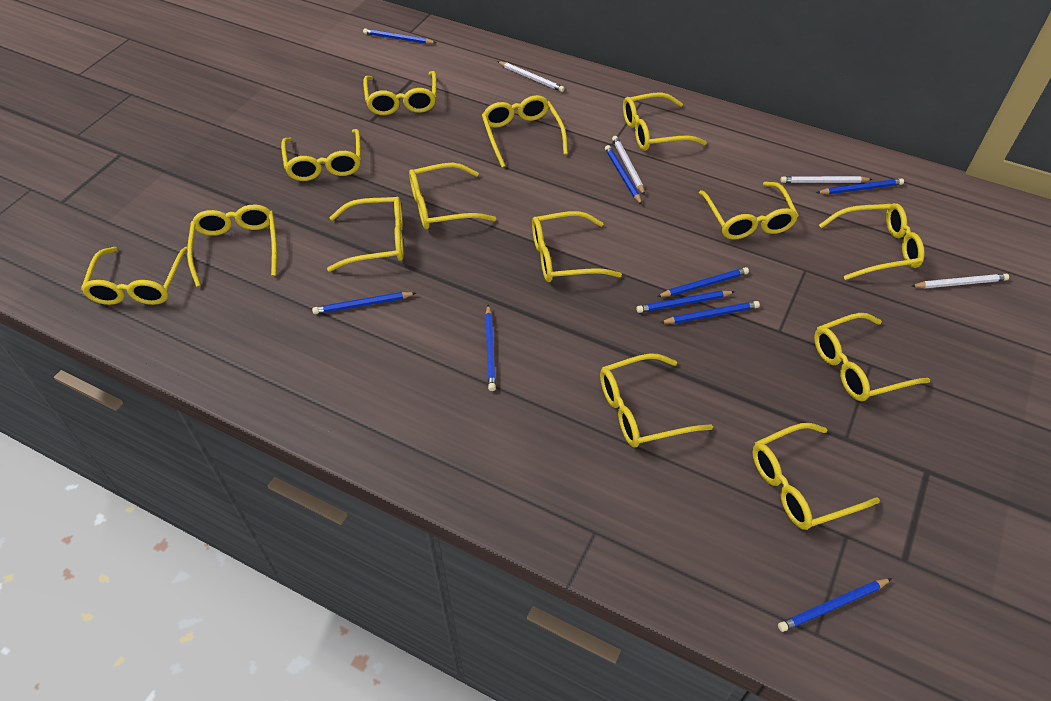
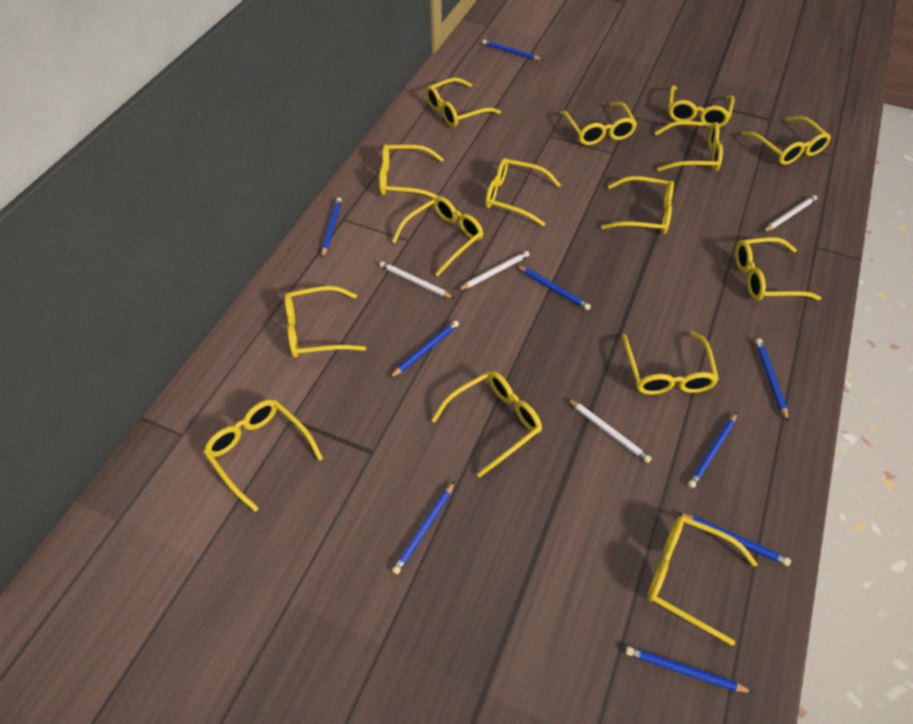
yellow glasses: 14 -> 15

